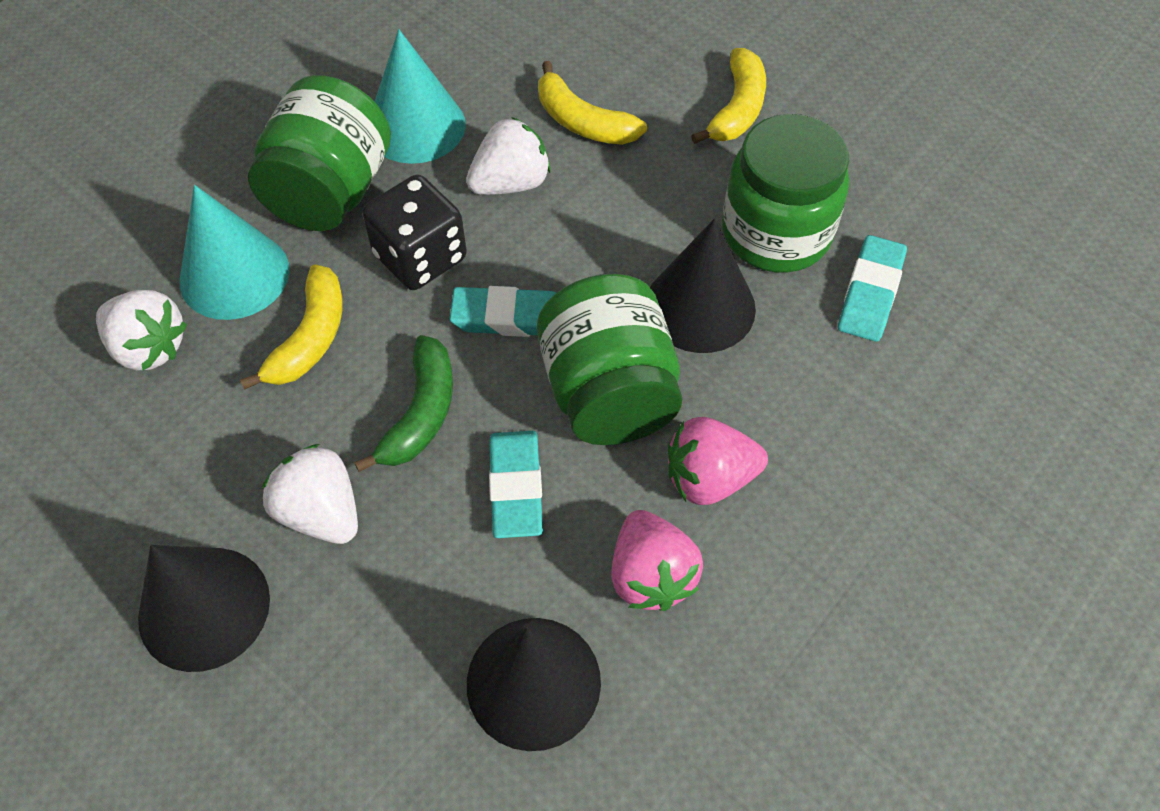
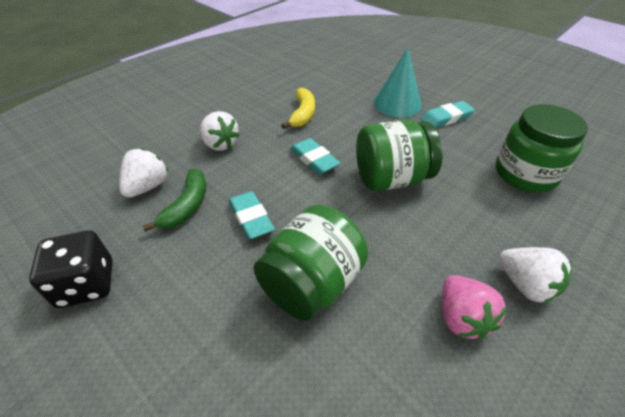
black cone: 3 -> 0
pink strawberry: 2 -> 1
turquoise cone: 2 -> 1
yellow banana: 3 -> 1

